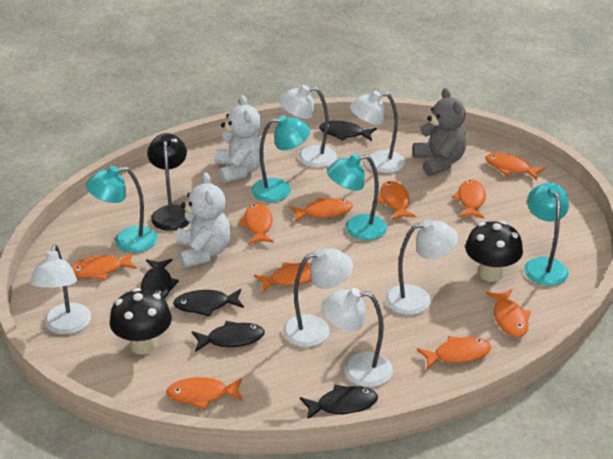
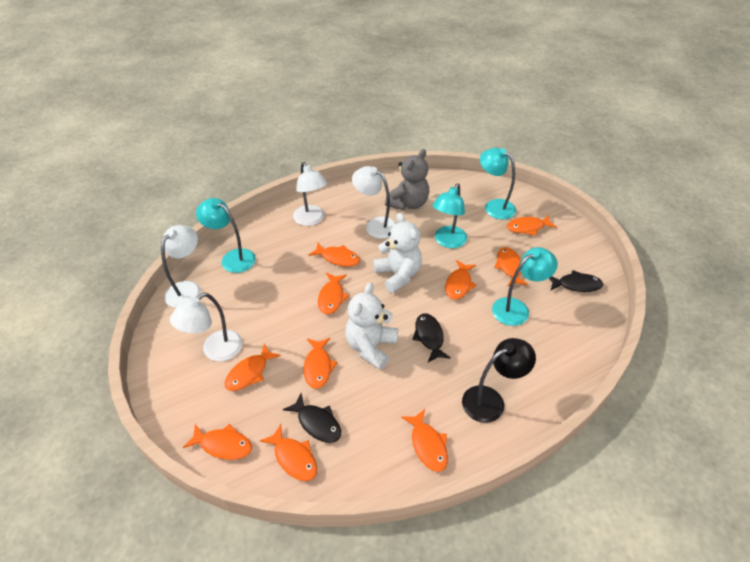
black fish: 5 -> 3
black mushroom: 2 -> 0
white lamp: 6 -> 4

